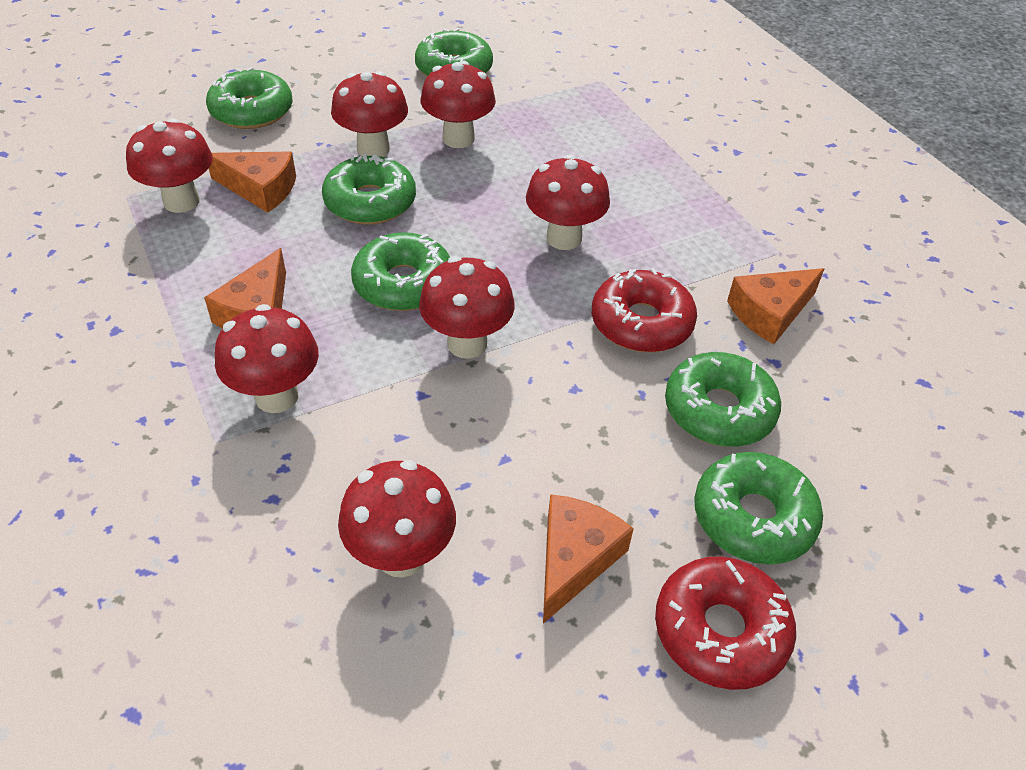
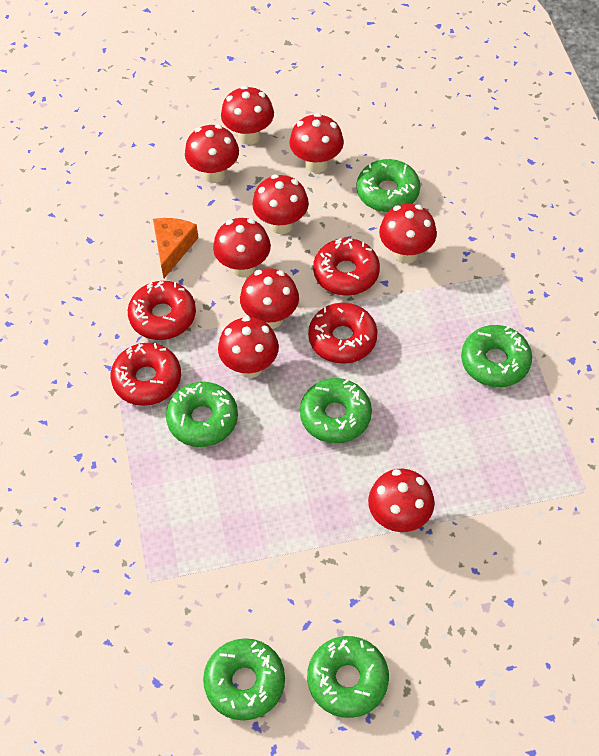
orange cheese: 4 -> 1
red donut: 2 -> 4
red mushroom: 7 -> 9

